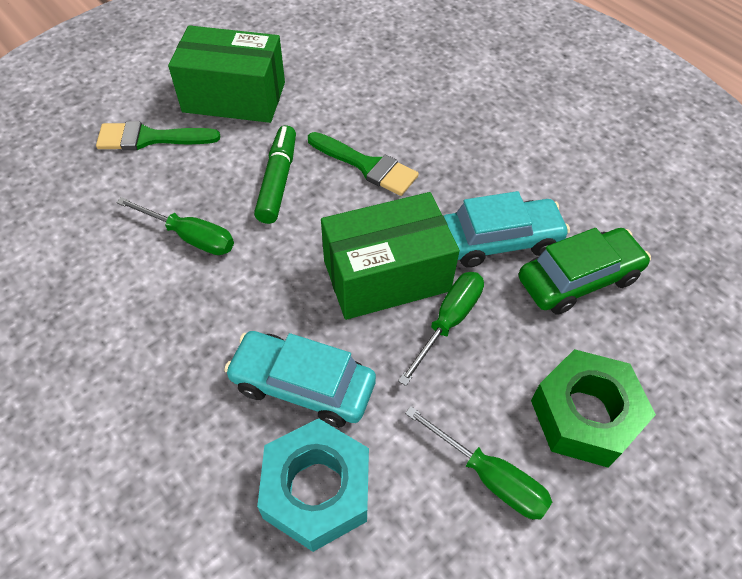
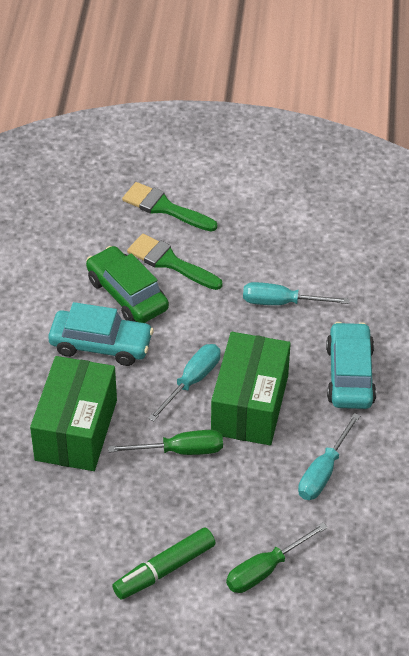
green nut: 1 -> 0
green screwdriver: 3 -> 2
turquoise nut: 1 -> 0
turquoise screwdriver: 0 -> 3

